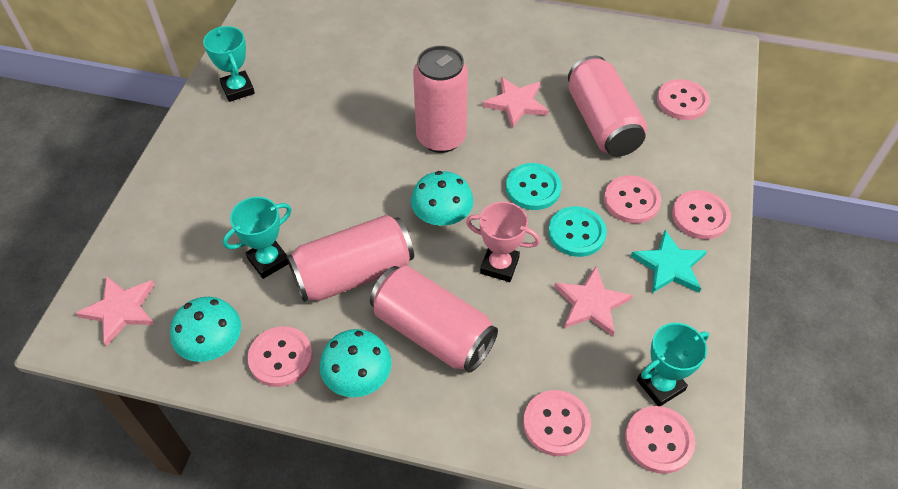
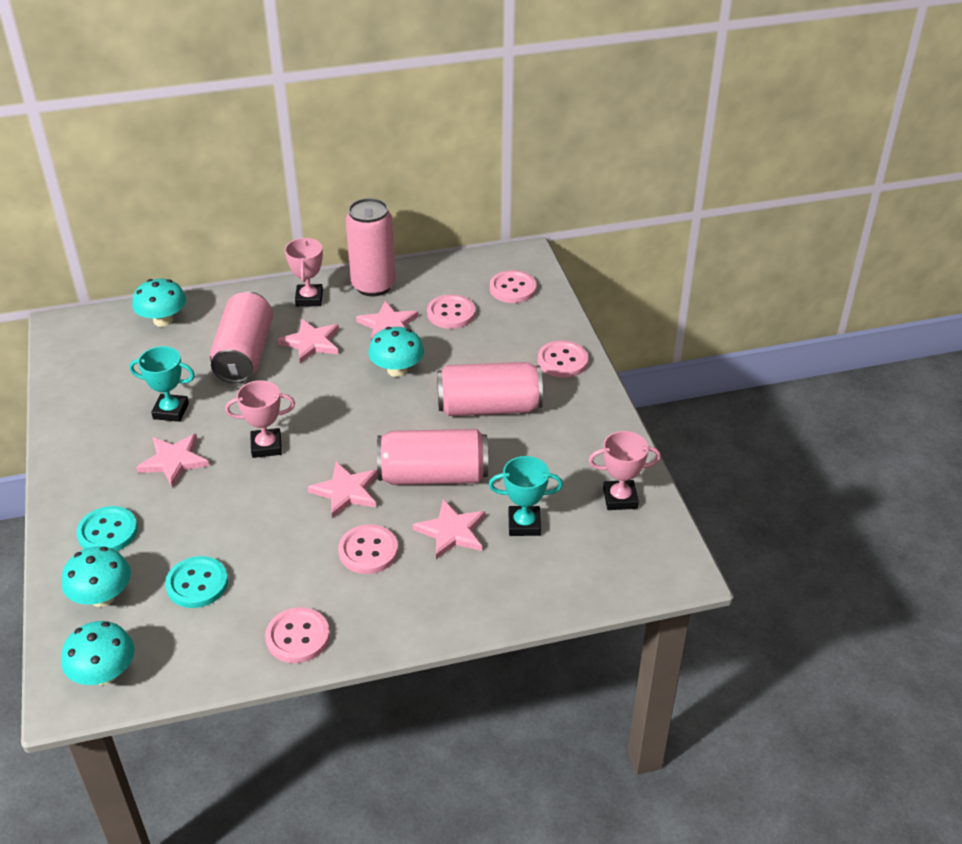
pink button: 6 -> 5
pink star: 3 -> 5
pink trophy: 1 -> 3
turquoise mushroom: 3 -> 4
turquoise star: 1 -> 0
turquoise trophy: 3 -> 2

